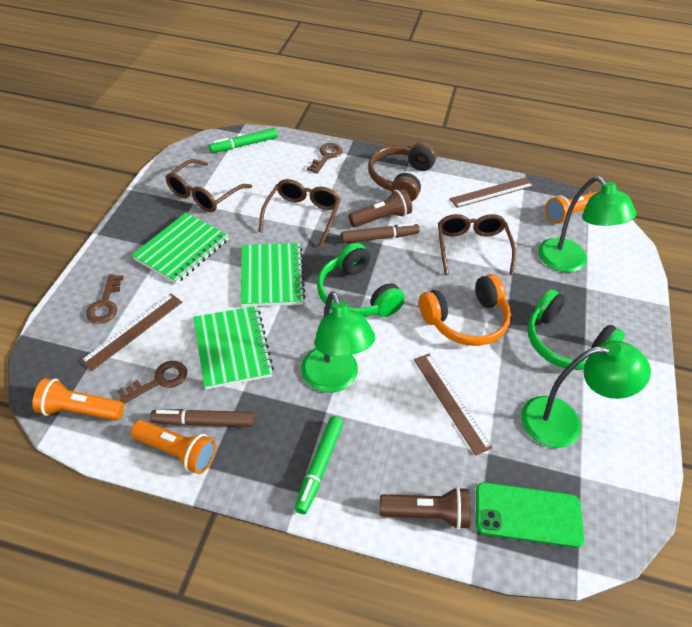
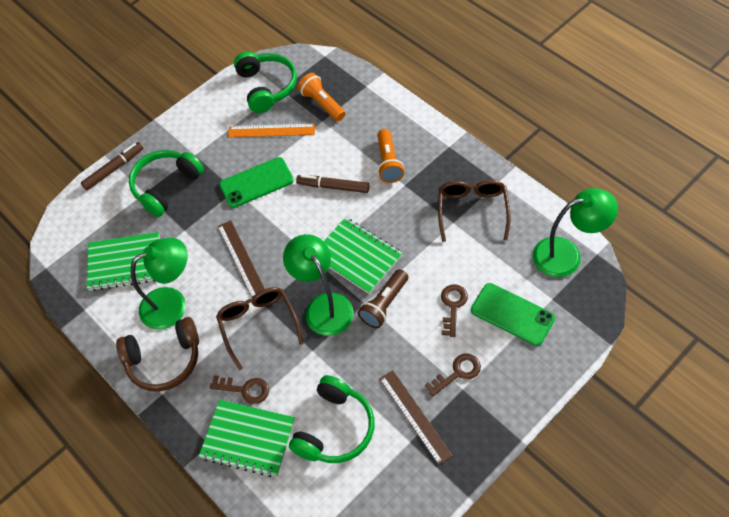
brown flashlight: 2 -> 1
brown glasses: 3 -> 2
brown ruler: 3 -> 2
green headphones: 2 -> 3
green marker: 2 -> 0
green phone: 1 -> 2
orange flashlight: 3 -> 2
orange headphones: 1 -> 0
orange ruler: 0 -> 1

